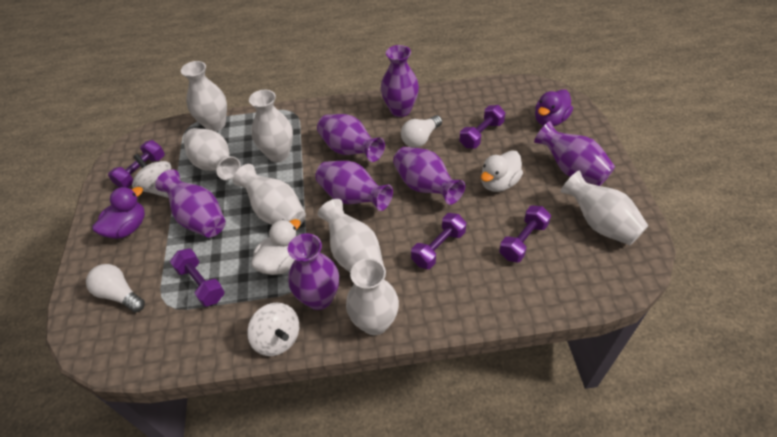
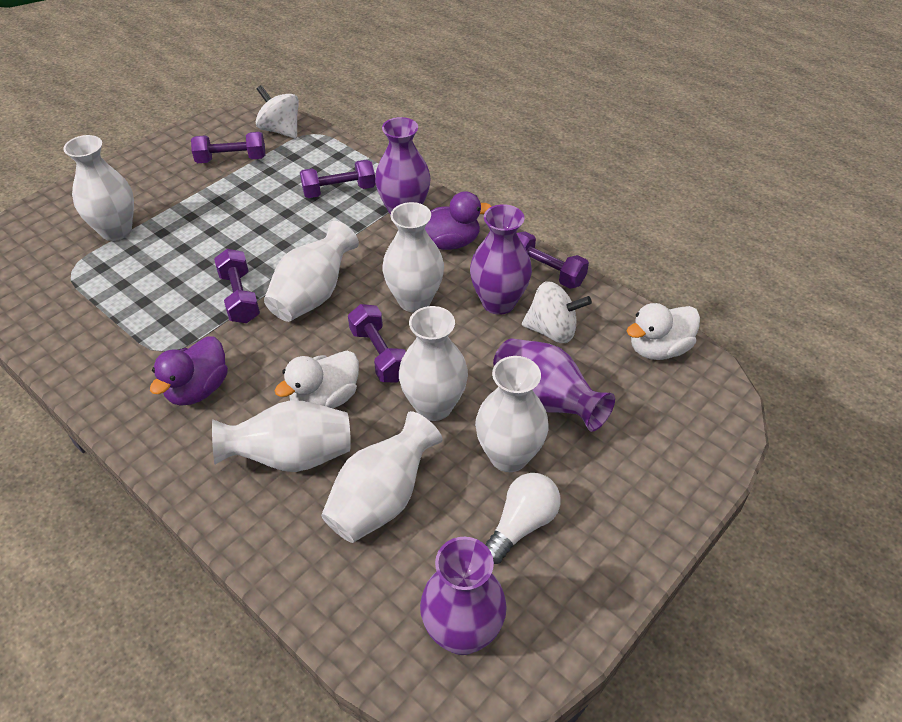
purple vase: 7 -> 4
white light bulb: 2 -> 1

